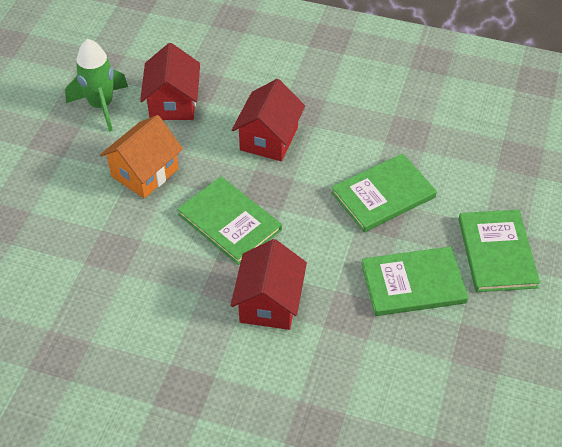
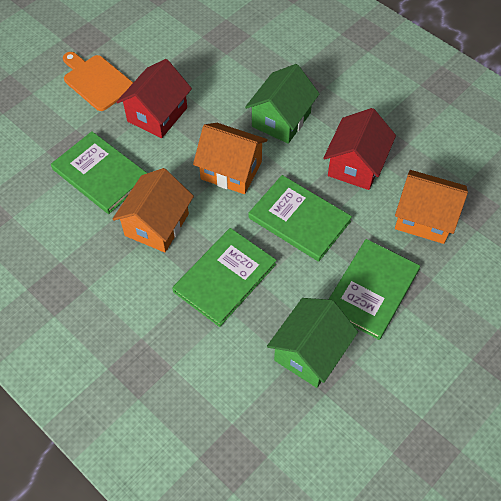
green house: 0 -> 2
green rocket: 1 -> 0
orange cutting board: 0 -> 1
orange house: 1 -> 3
red house: 3 -> 2

